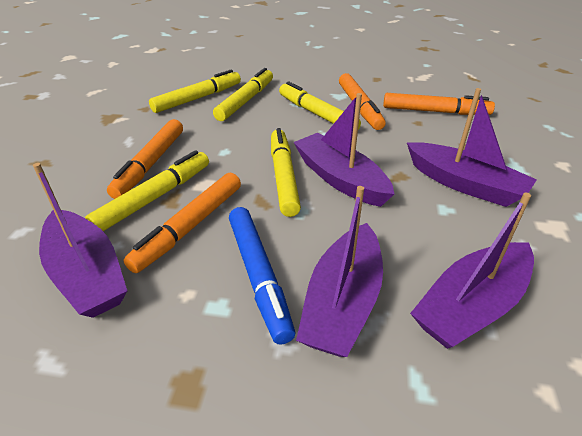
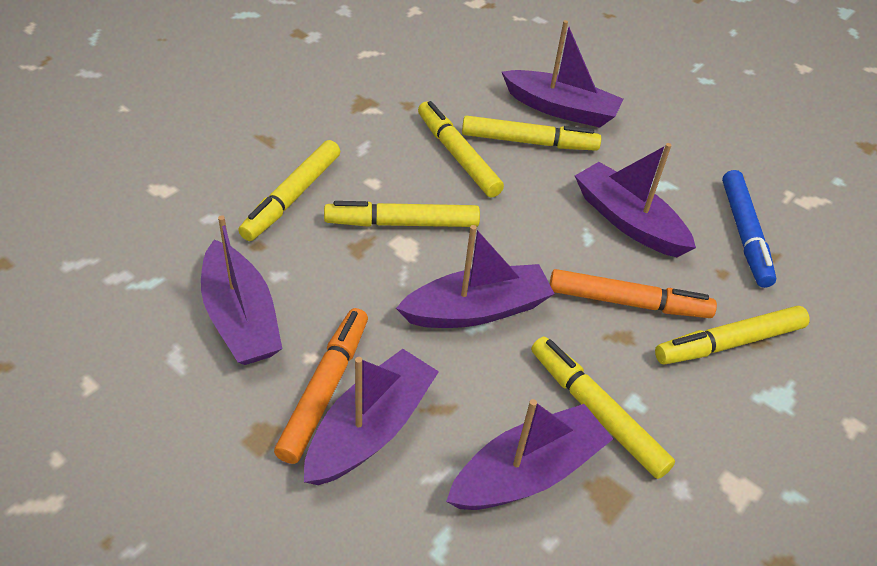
orange marker: 4 -> 2
purple boat: 5 -> 6
yellow marker: 5 -> 6

